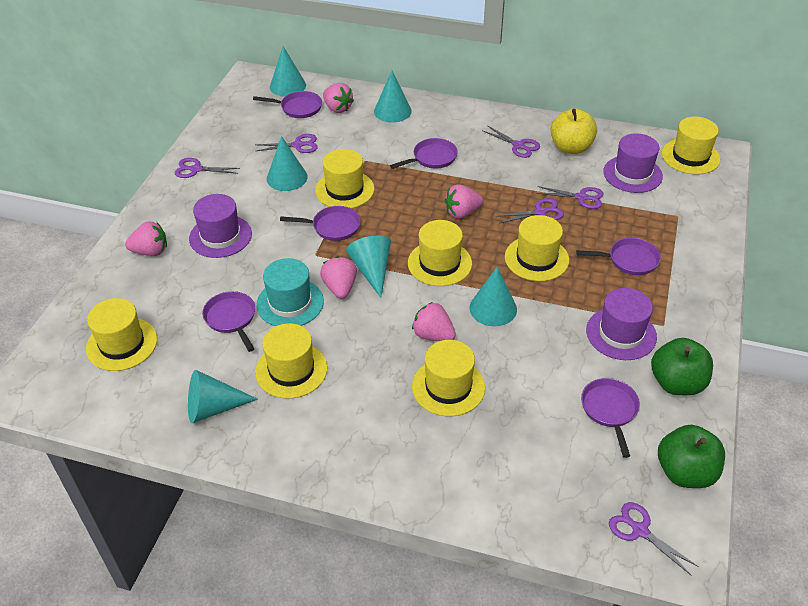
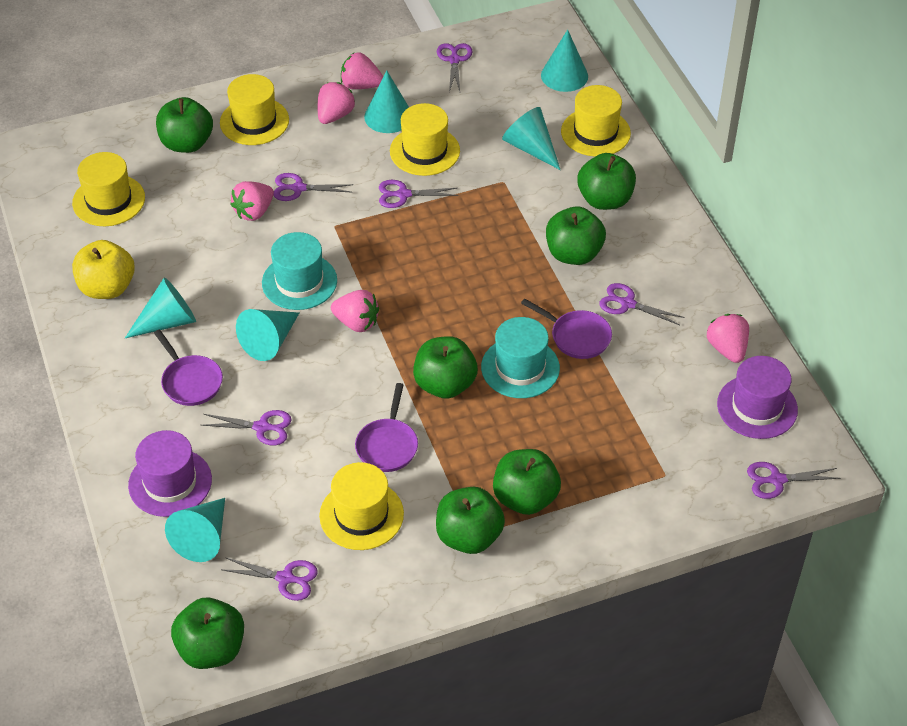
green apple: 2 -> 7
purple hat: 3 -> 2
purple pan: 6 -> 3
purple scissors: 6 -> 7
turquoise hat: 1 -> 2
yellow hat: 7 -> 5

